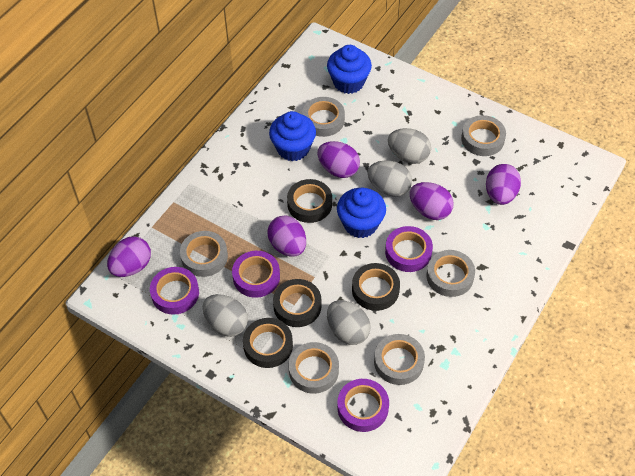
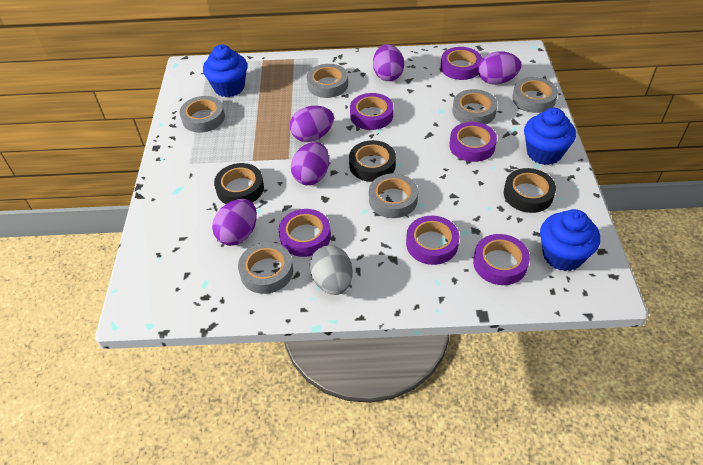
black tape: 4 -> 3
grey egg: 4 -> 1
purple tape: 4 -> 6

